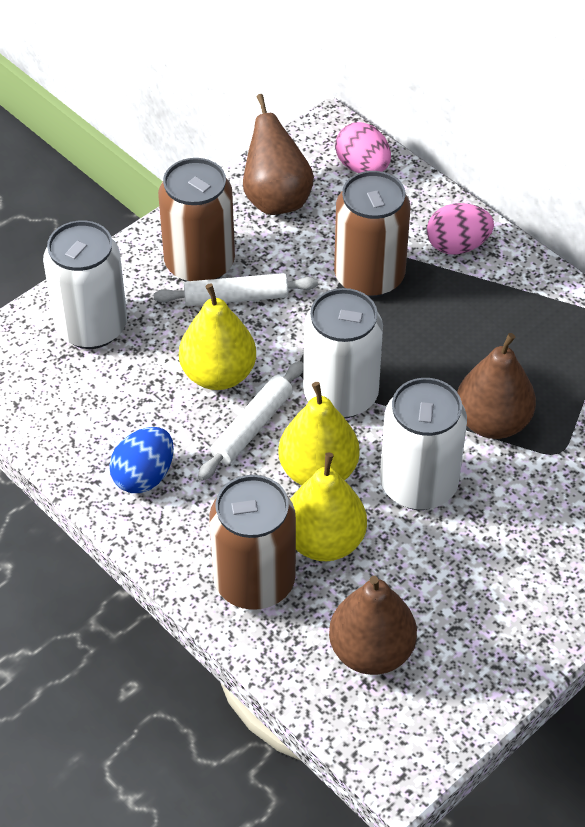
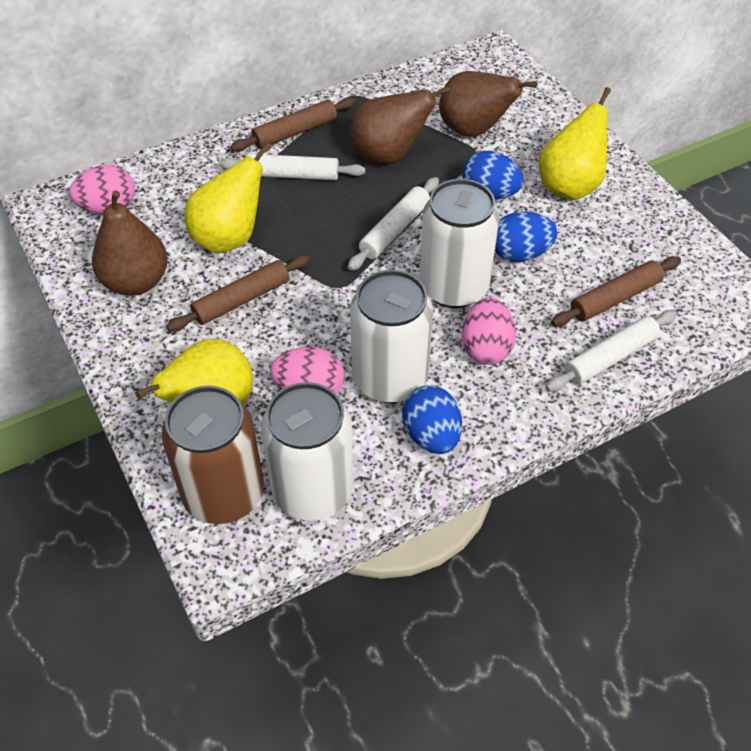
blue egg: 1 -> 3
brown can: 3 -> 1
brown rolling pin: 0 -> 3
pink egg: 2 -> 3
white rolling pin: 2 -> 3

